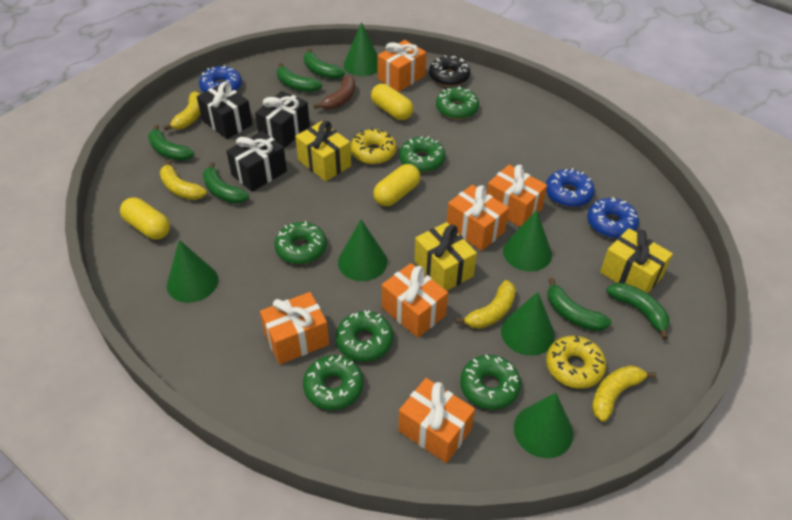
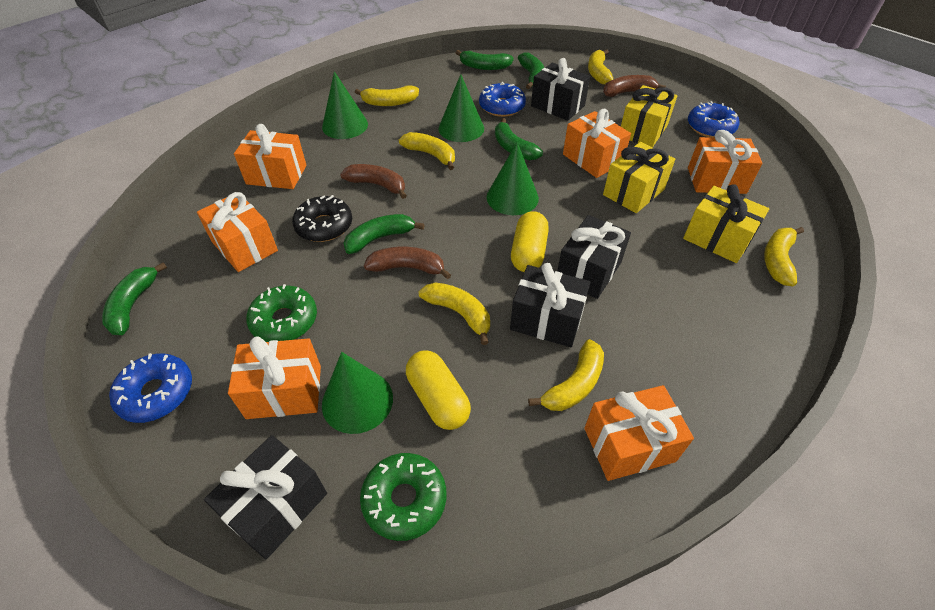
black gift: 3 -> 4
brown banana: 1 -> 3
green banana: 6 -> 5
green cone: 6 -> 4
green donut: 6 -> 2
yellow banana: 4 -> 6
yellow capsule: 3 -> 2
yellow donut: 2 -> 0

